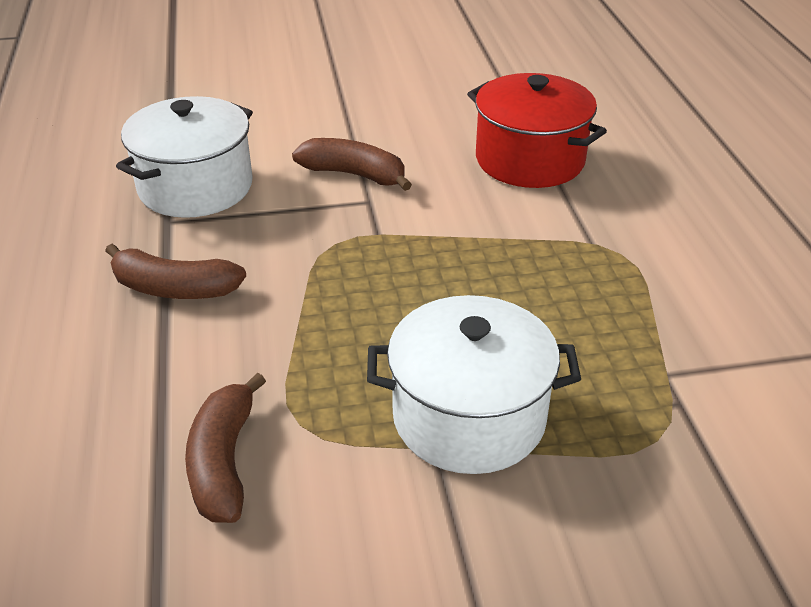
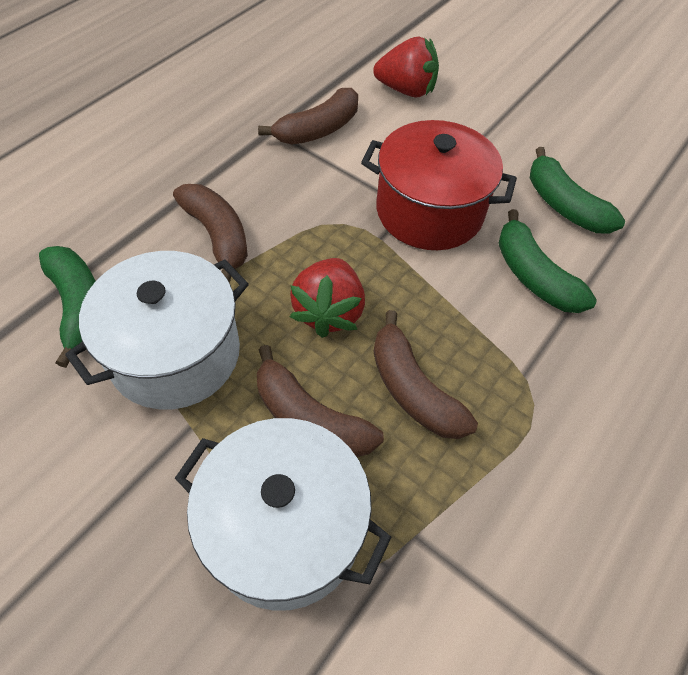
brown banana: 3 -> 4
green banana: 0 -> 3
red strawberry: 0 -> 2

